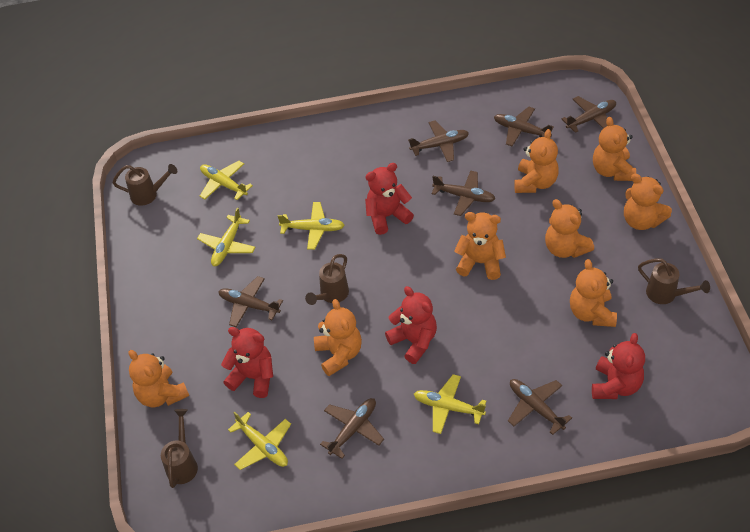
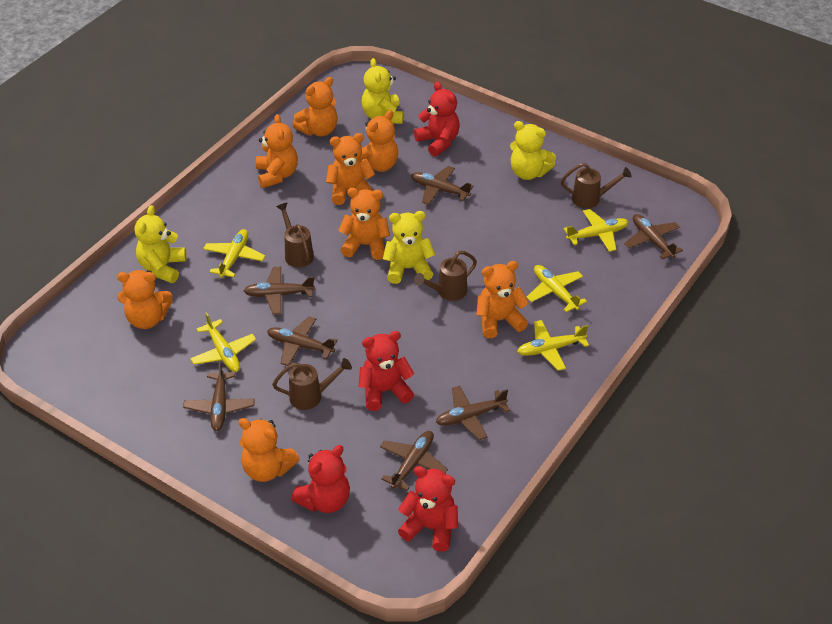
yellow teddy bear: 0 -> 4

